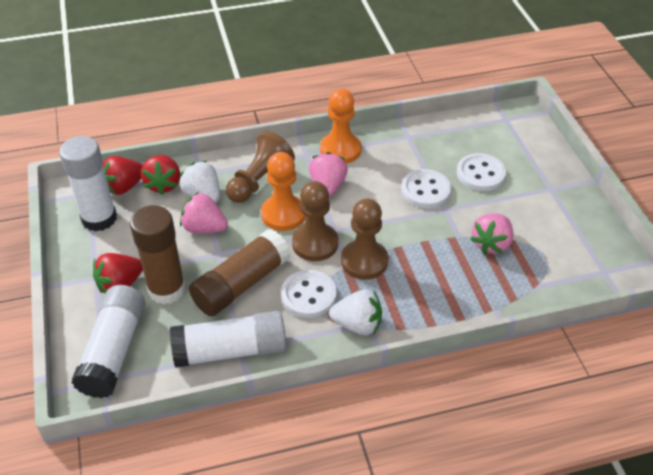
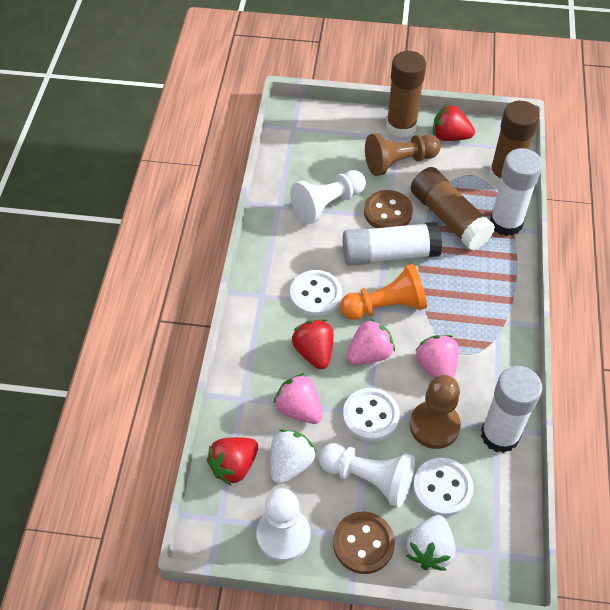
brown button: 0 -> 2
brown glue stick: 2 -> 3
brown pawn: 3 -> 2
orange pawn: 2 -> 1
white pawn: 0 -> 3

